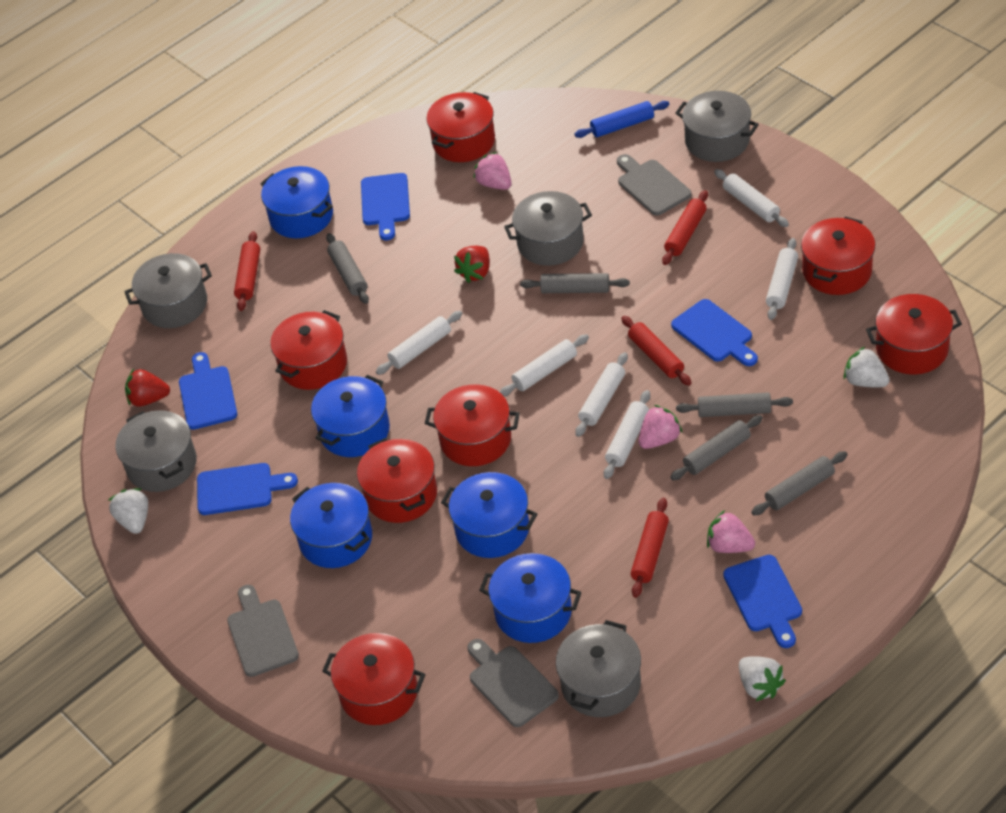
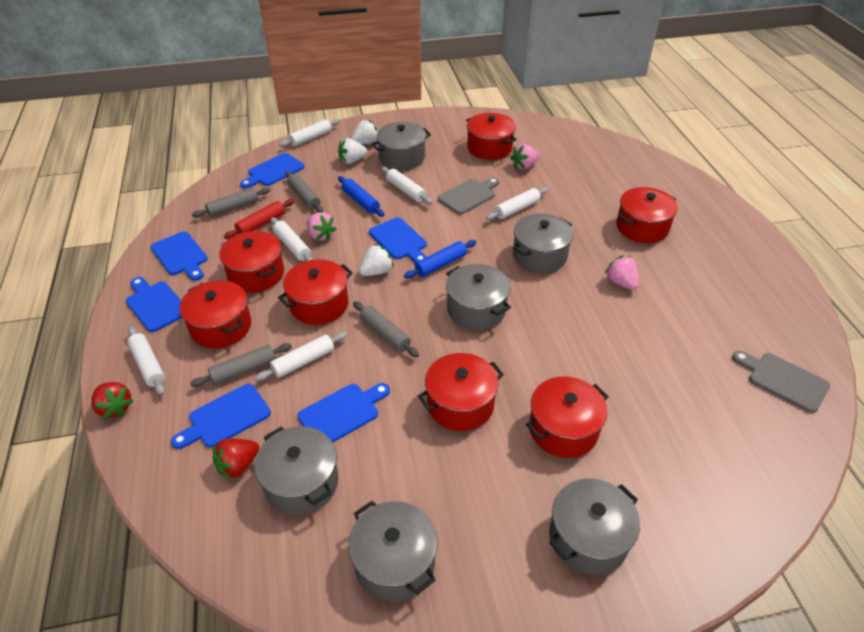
blue cutting board: 5 -> 6
blue pot: 5 -> 0
blue rolling pin: 1 -> 2
grey cutting board: 3 -> 2
grey pot: 5 -> 6
grey rolling pin: 5 -> 4
red rolling pin: 4 -> 1

